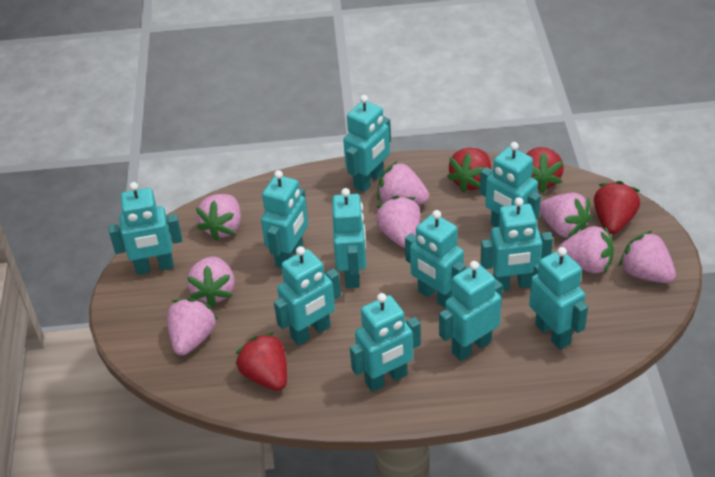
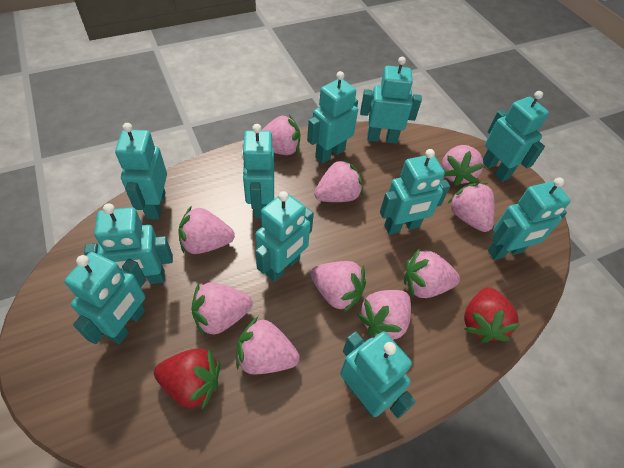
pink strawberry: 8 -> 10
red strawberry: 4 -> 2

